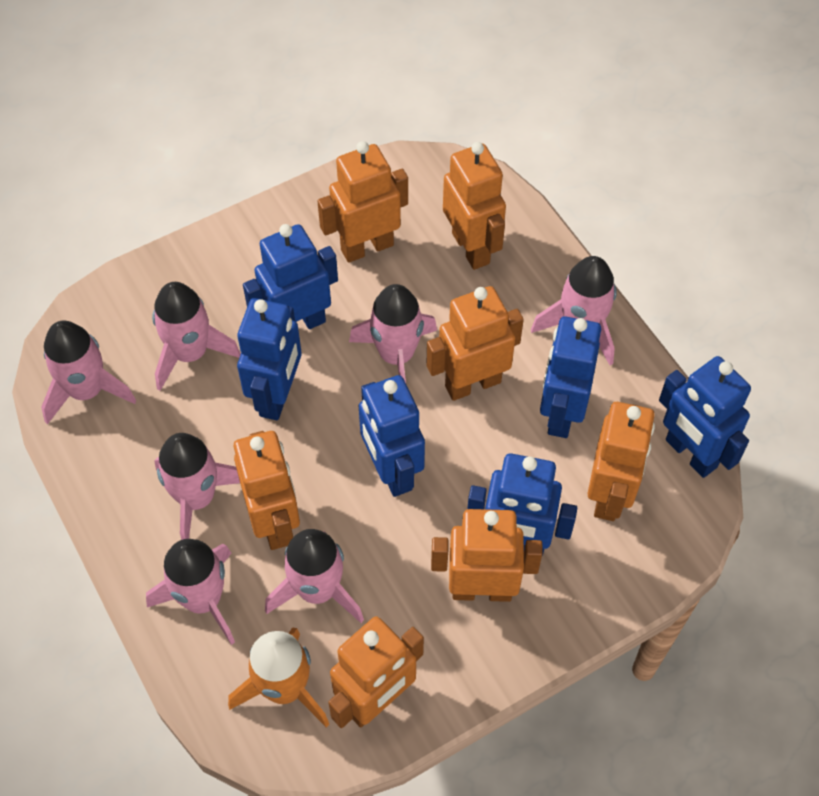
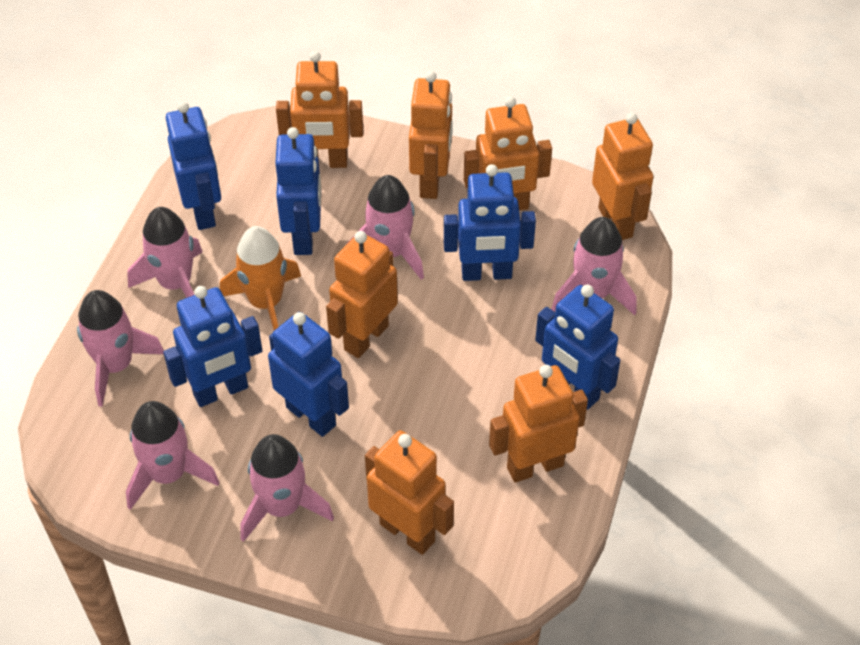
pink rocket: 7 -> 6

